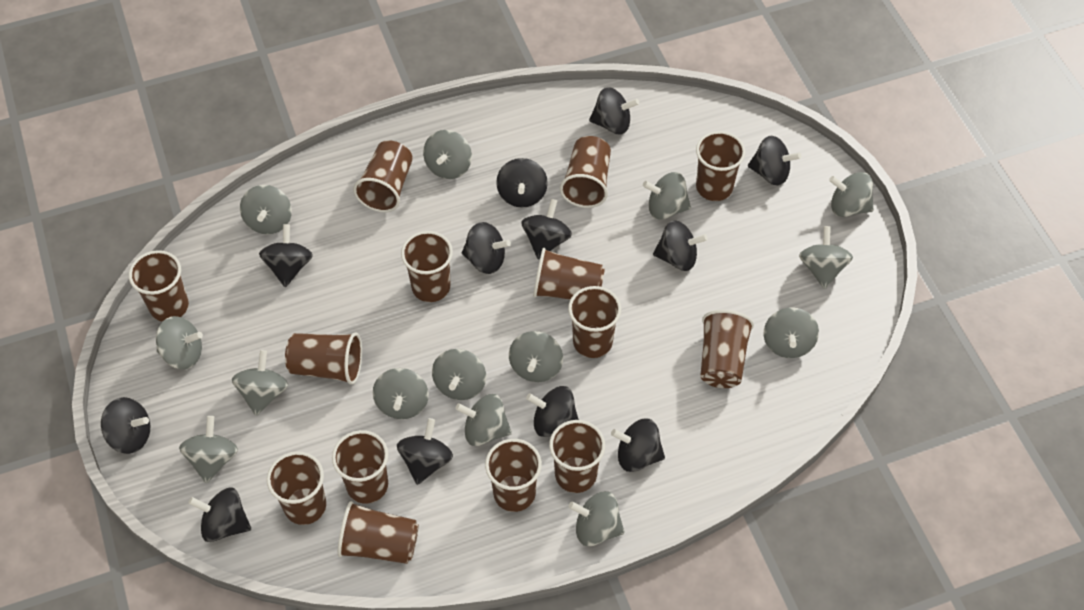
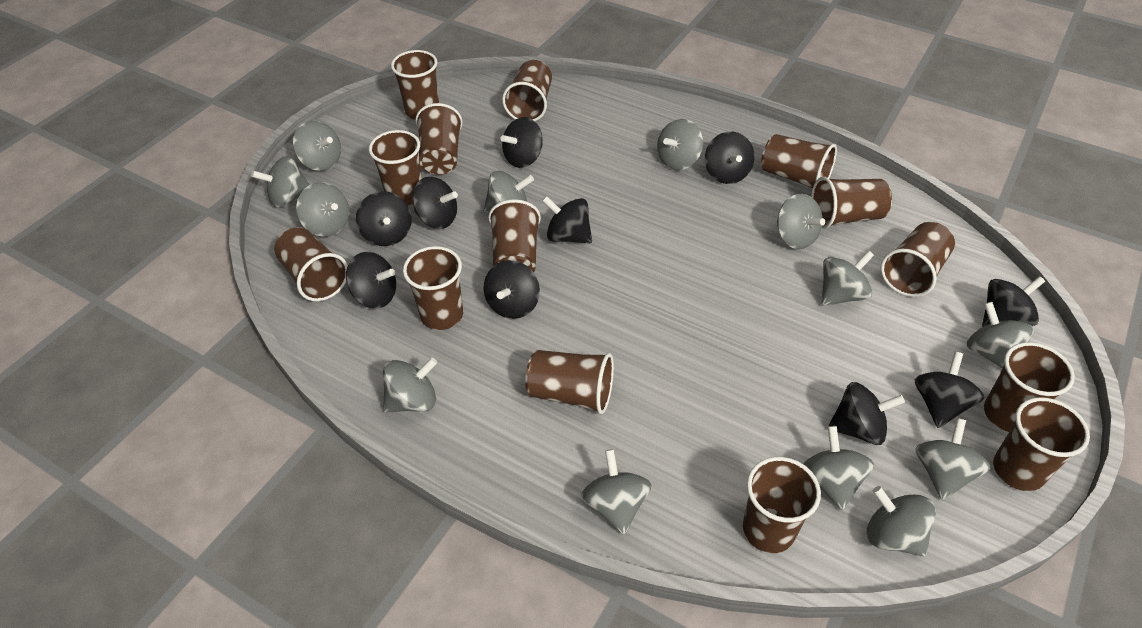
black spinning top: 12 -> 10
grey spinning top: 14 -> 13

